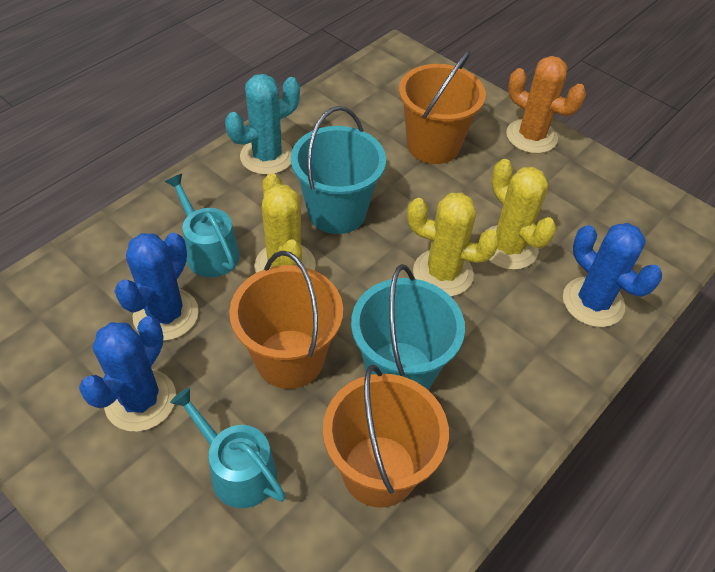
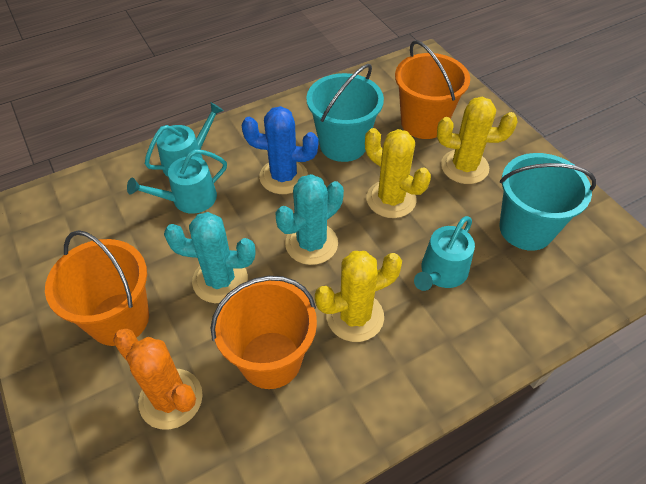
blue cactus: 3 -> 1
turquoise cactus: 1 -> 2
turquoise watering can: 2 -> 3

